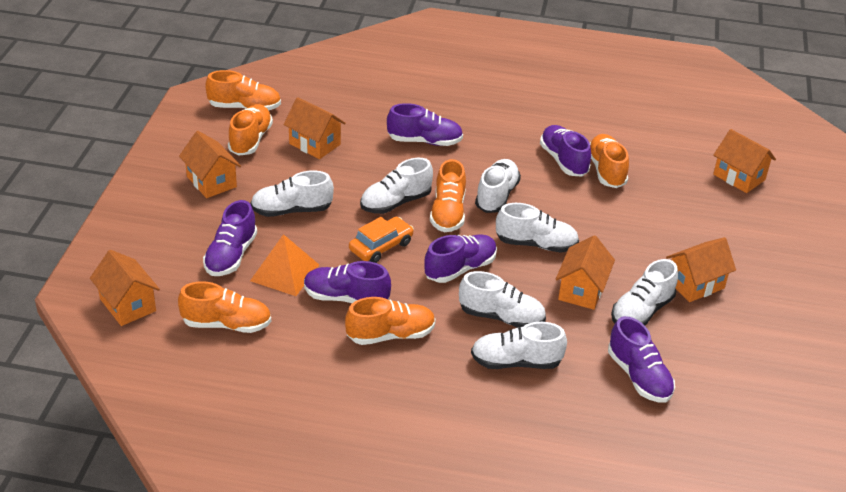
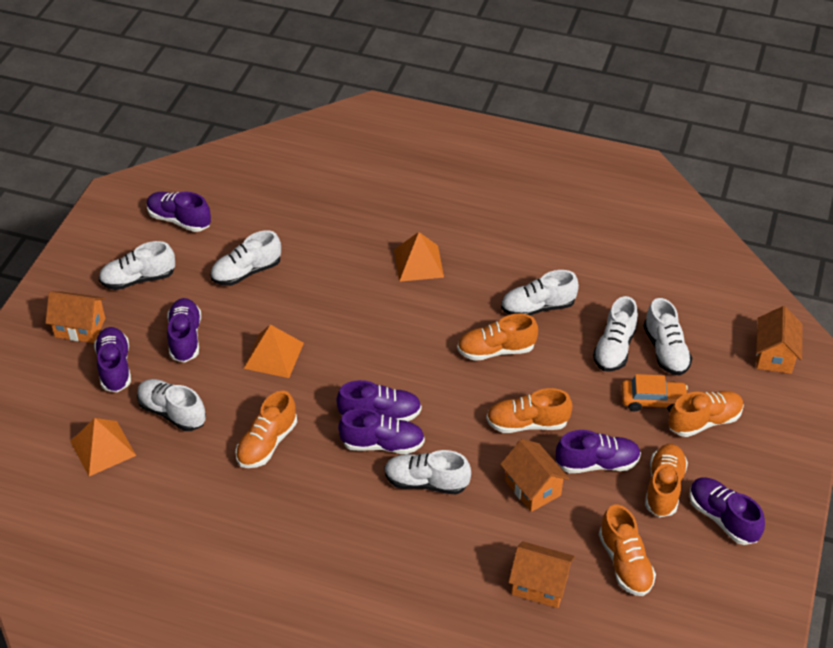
orange house: 6 -> 4
orange pyramid: 1 -> 3
purple shoe: 6 -> 7

